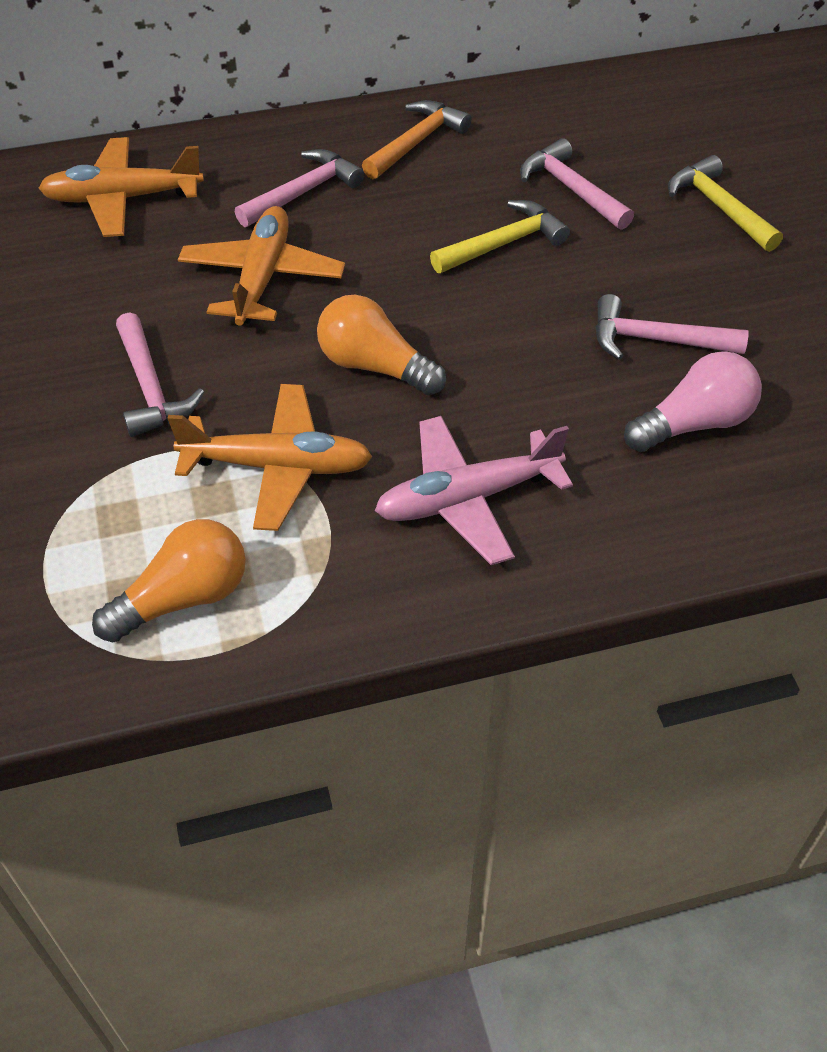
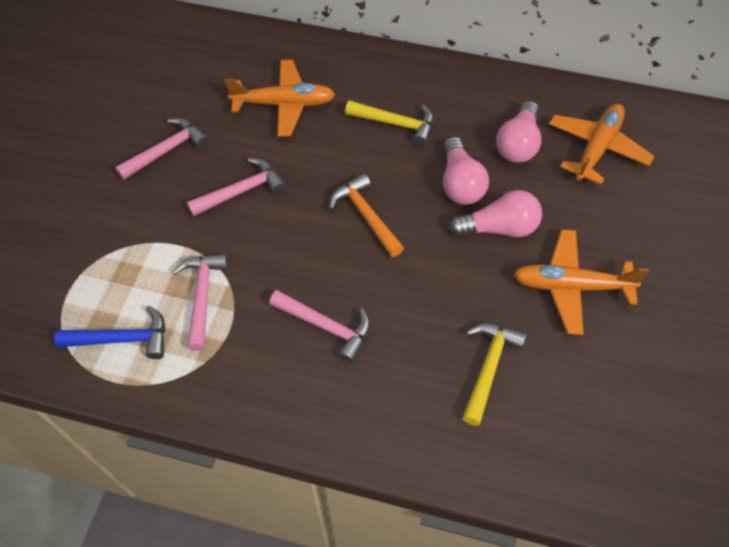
blue hammer: 0 -> 1
orange light bulb: 2 -> 0
pink light bulb: 1 -> 3
pink plane: 1 -> 0

